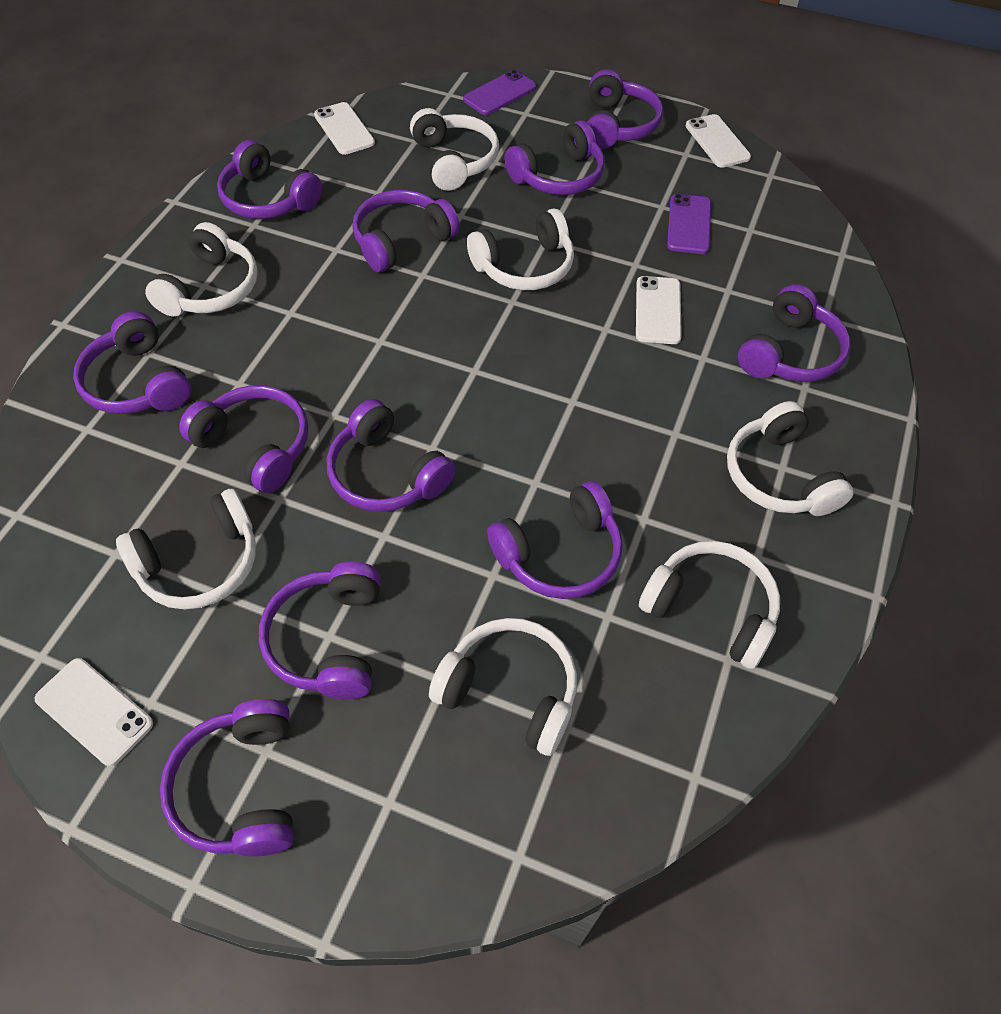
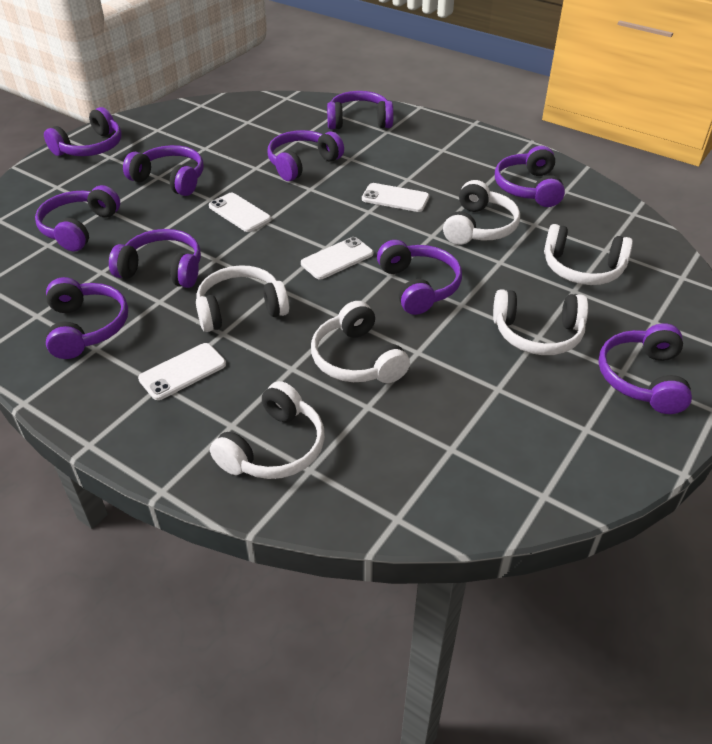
purple headphones: 11 -> 10
purple phone: 2 -> 0
white headphones: 7 -> 6

